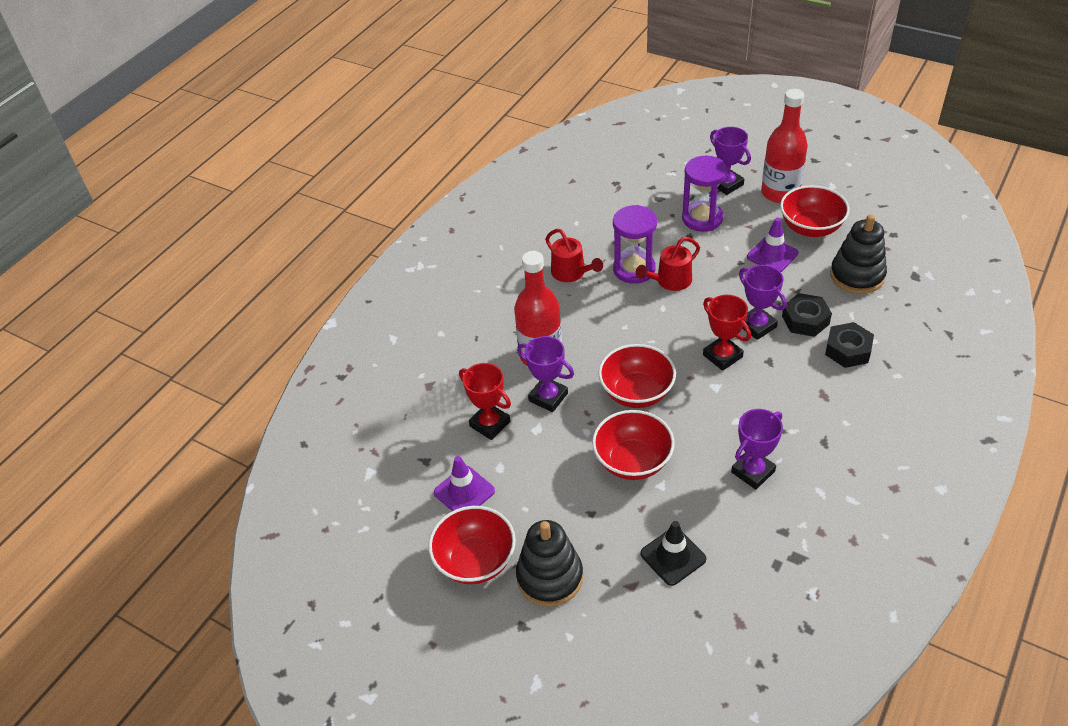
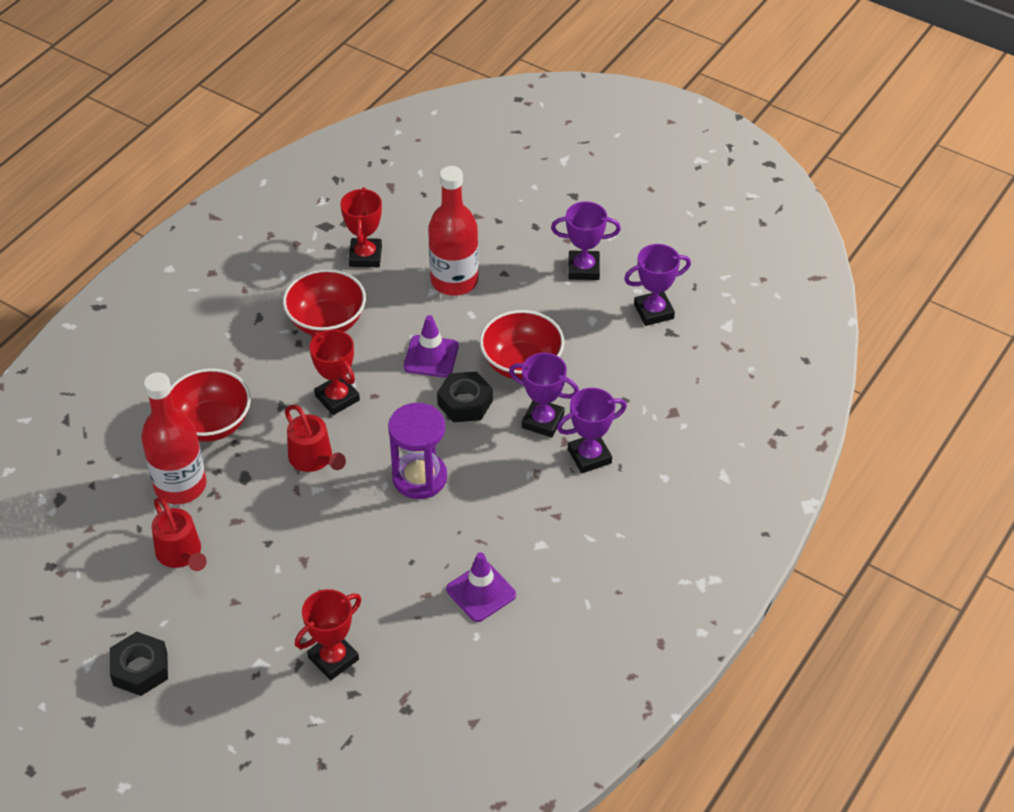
black stacking toy: 2 -> 0
black traffic cone: 1 -> 0
purple hourglass: 2 -> 1
red bowl: 4 -> 3
red trophy: 2 -> 3

